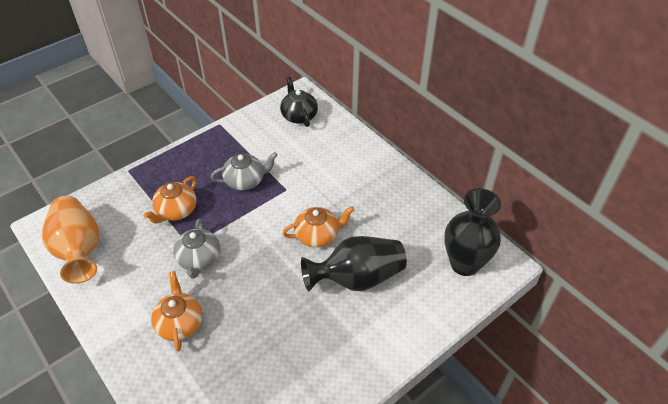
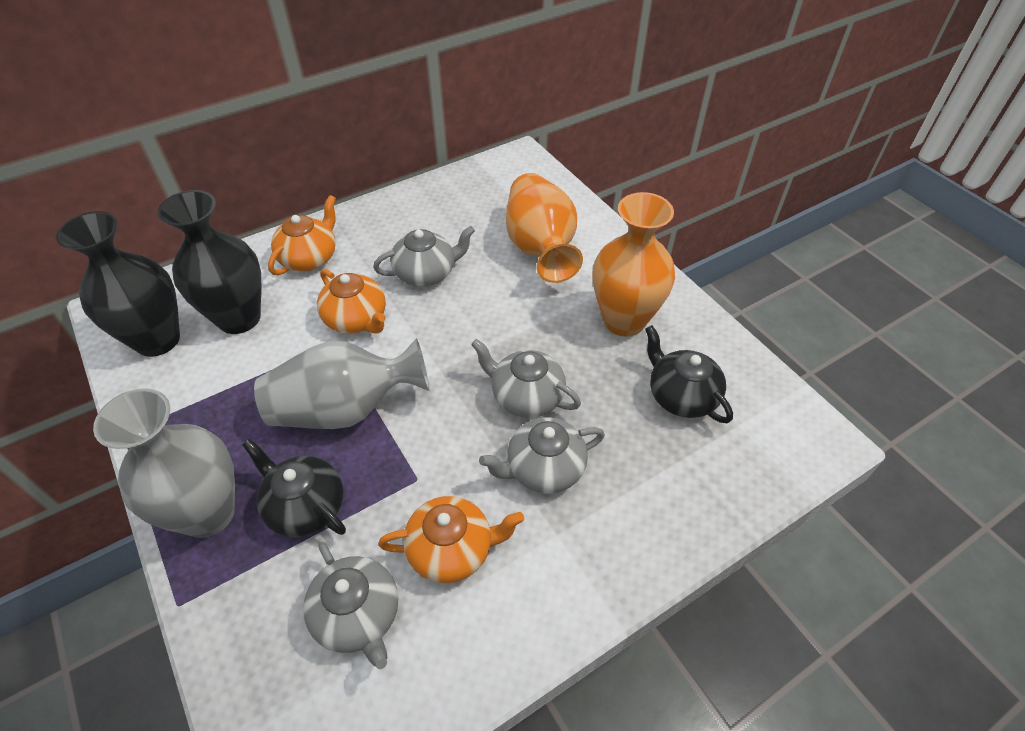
black teapot: 1 -> 2
grey teapot: 2 -> 4
grey vase: 0 -> 2
orange vase: 1 -> 2

